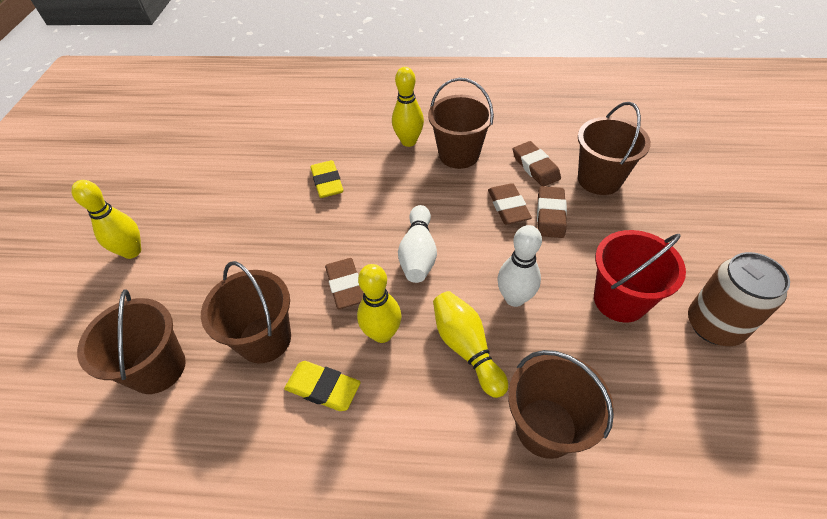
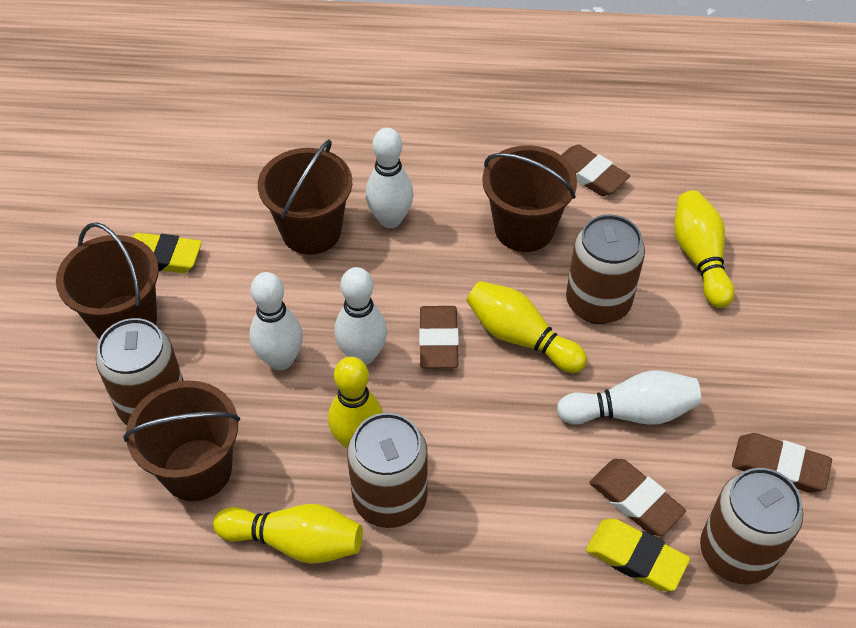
brown bucket: 5 -> 4
brown can: 1 -> 4
red bucket: 1 -> 0
white bowling pin: 2 -> 4

